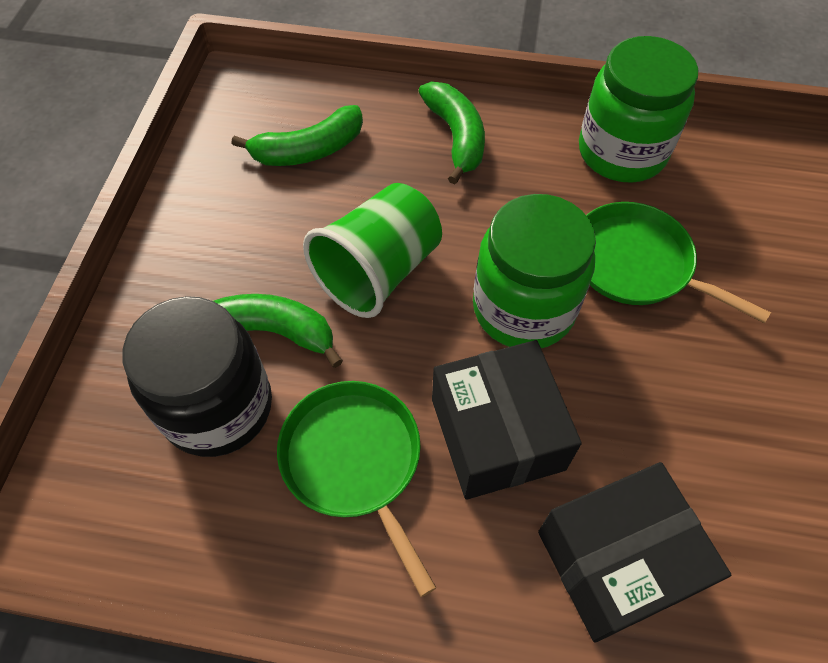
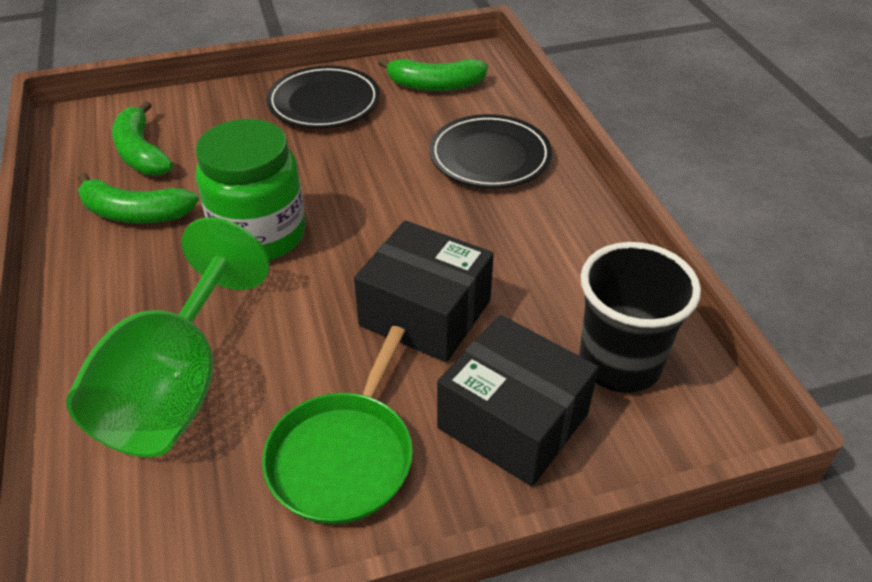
black cup: 0 -> 1
black jar: 1 -> 0
black plate: 0 -> 2
green cup: 1 -> 0
green goblet: 0 -> 1
green jar: 2 -> 1
green pan: 2 -> 1

